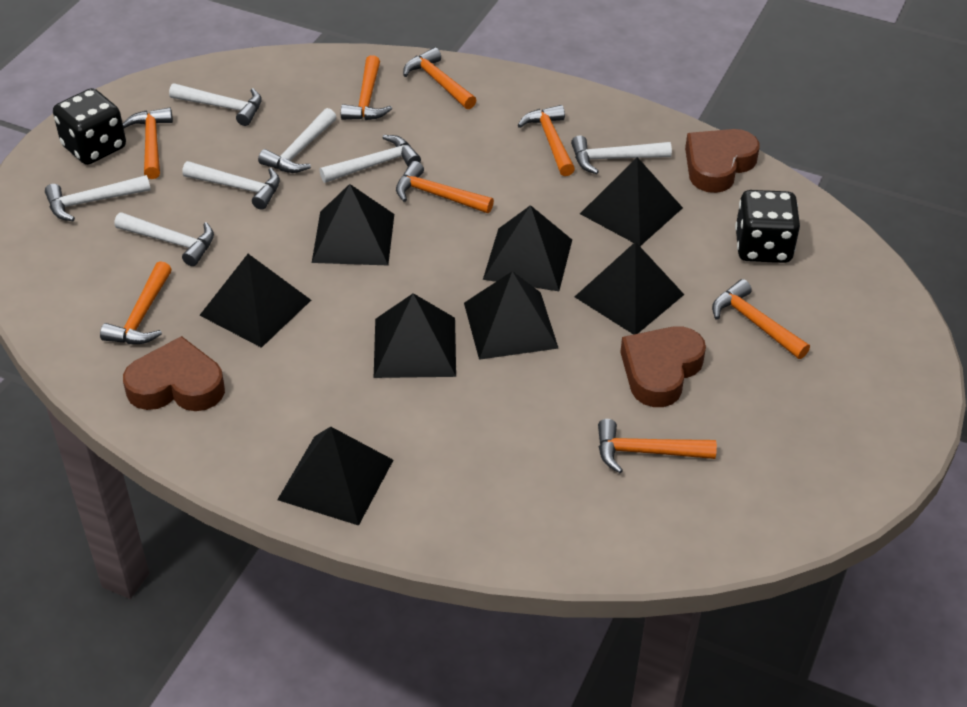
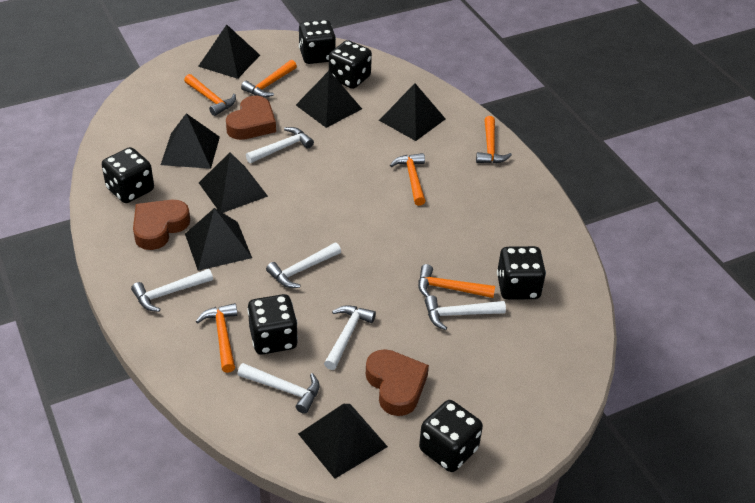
black dice: 2 -> 6
black pyramid: 8 -> 7
orange hammer: 8 -> 6
white hammer: 7 -> 6

